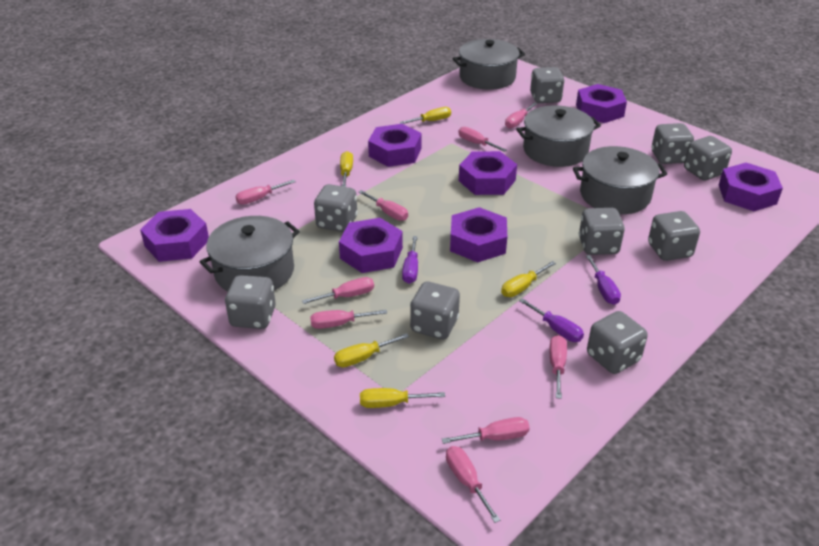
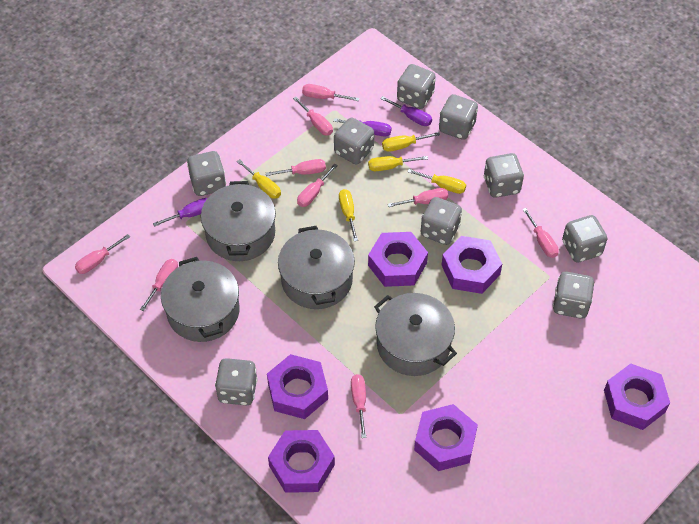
purple nut: 7 -> 6

